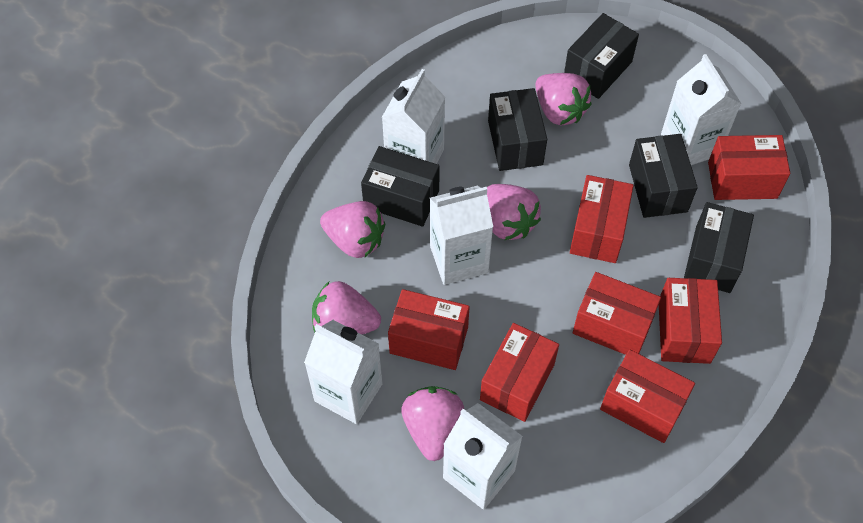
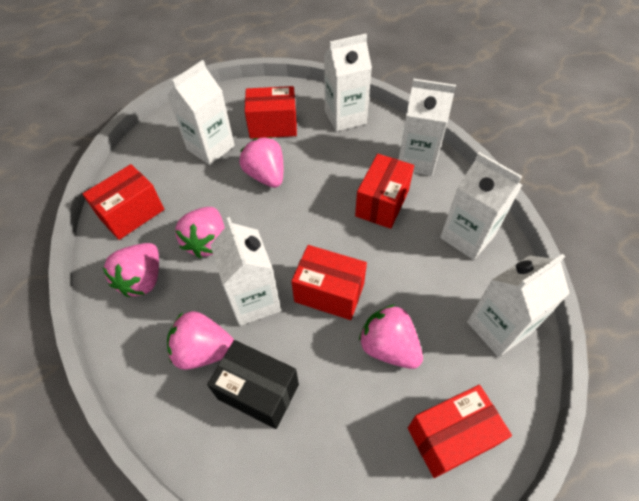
black box: 5 -> 1
red box: 7 -> 5
white carton: 5 -> 6

